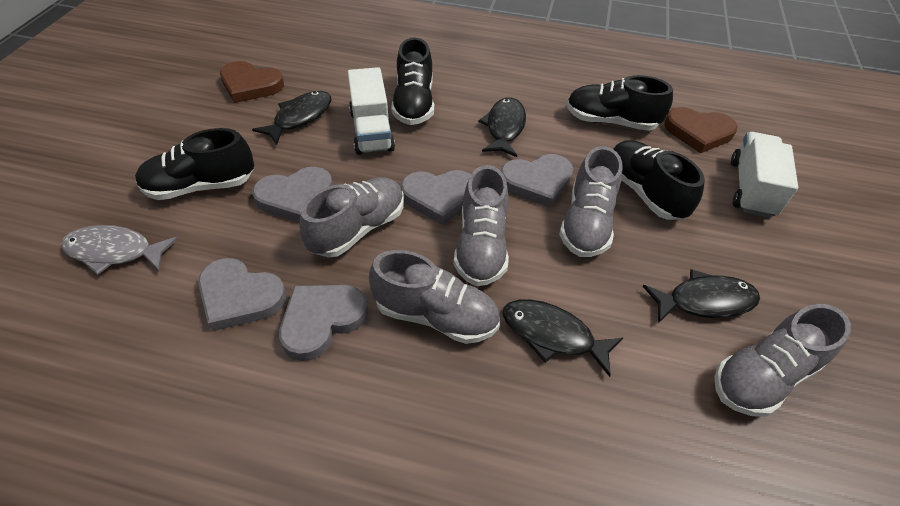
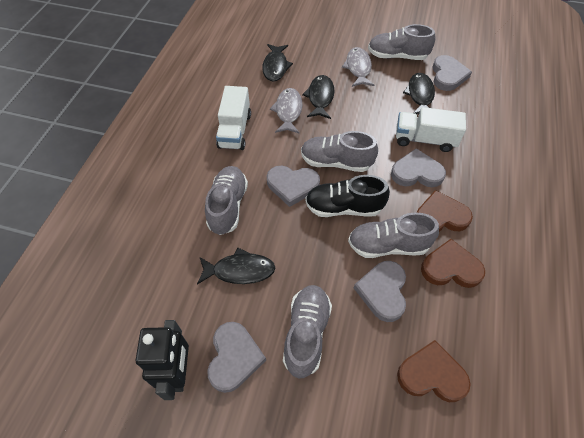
black robot: 0 -> 1
black shoe: 4 -> 1
brown heart: 2 -> 3
grey fish: 1 -> 2

